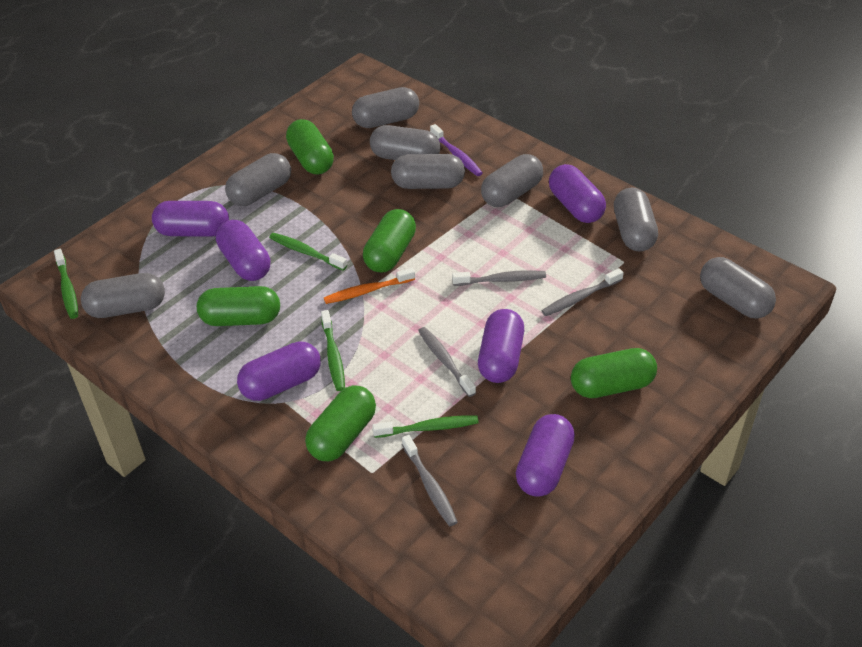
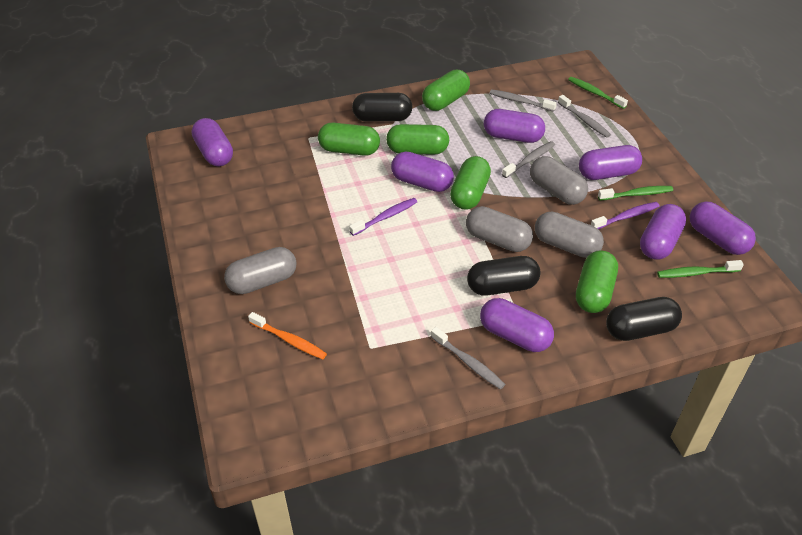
black capsule: 0 -> 3
green toothbrush: 4 -> 3
grey capsule: 8 -> 4
purple capsule: 6 -> 7
purple toothbrush: 1 -> 2

